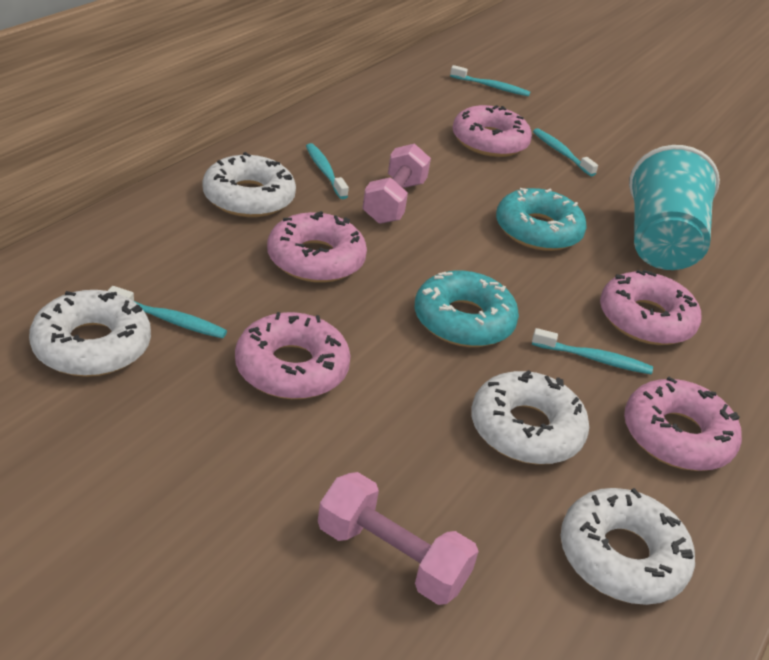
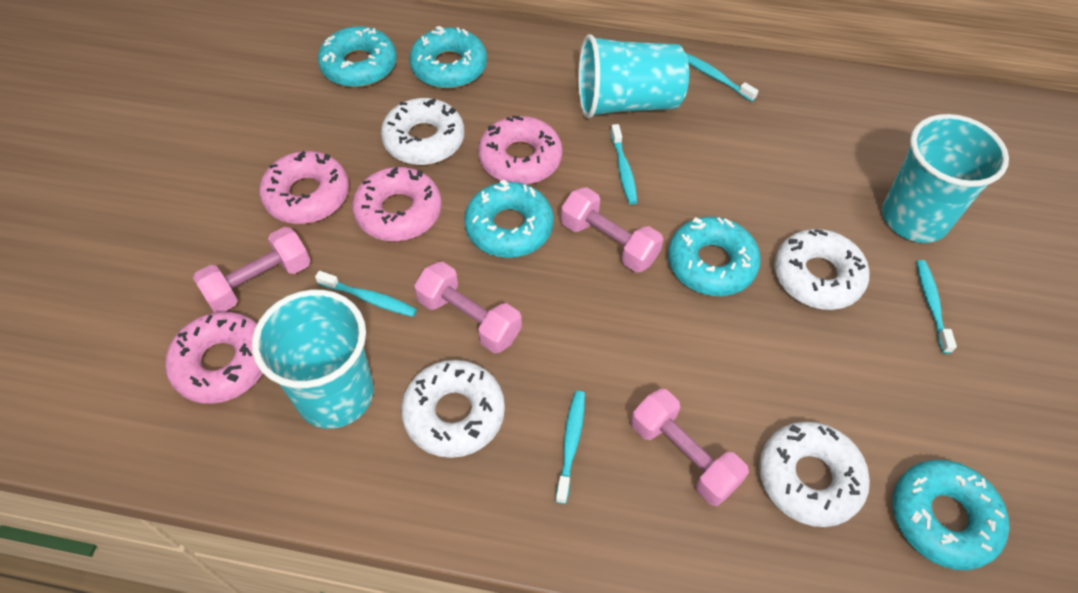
pink donut: 5 -> 4
pink dumbbell: 2 -> 4
turquoise cup: 1 -> 3
turquoise donut: 2 -> 5

